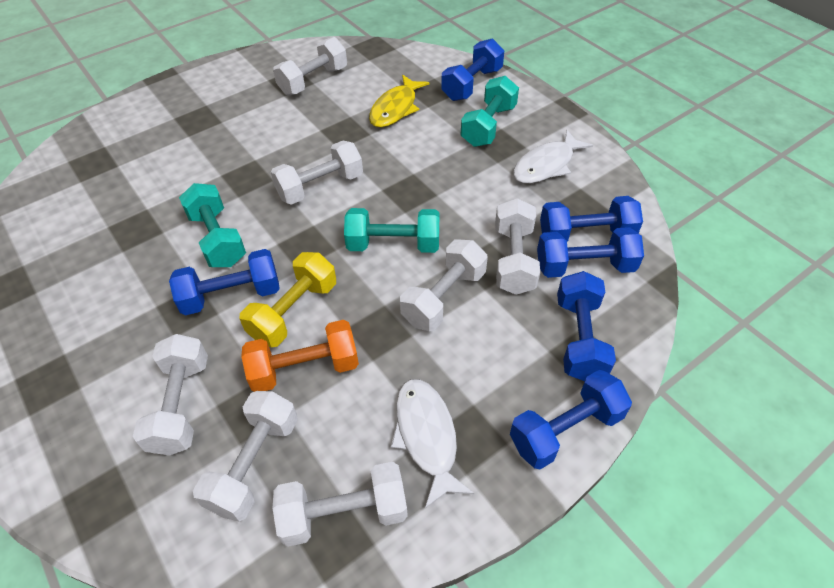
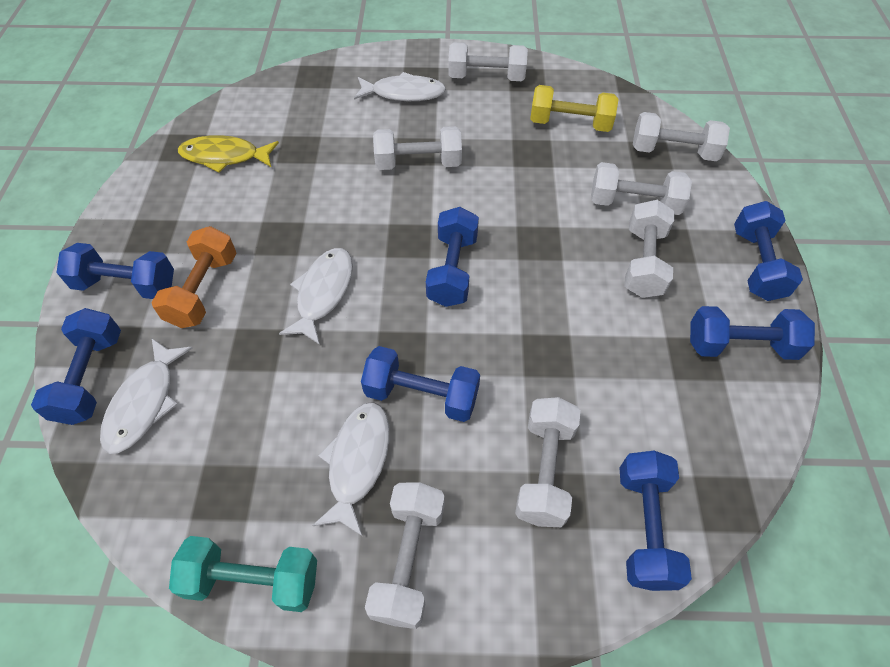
blue dumbbell: 6 -> 7
turquoise dumbbell: 3 -> 1
white fish: 2 -> 4

